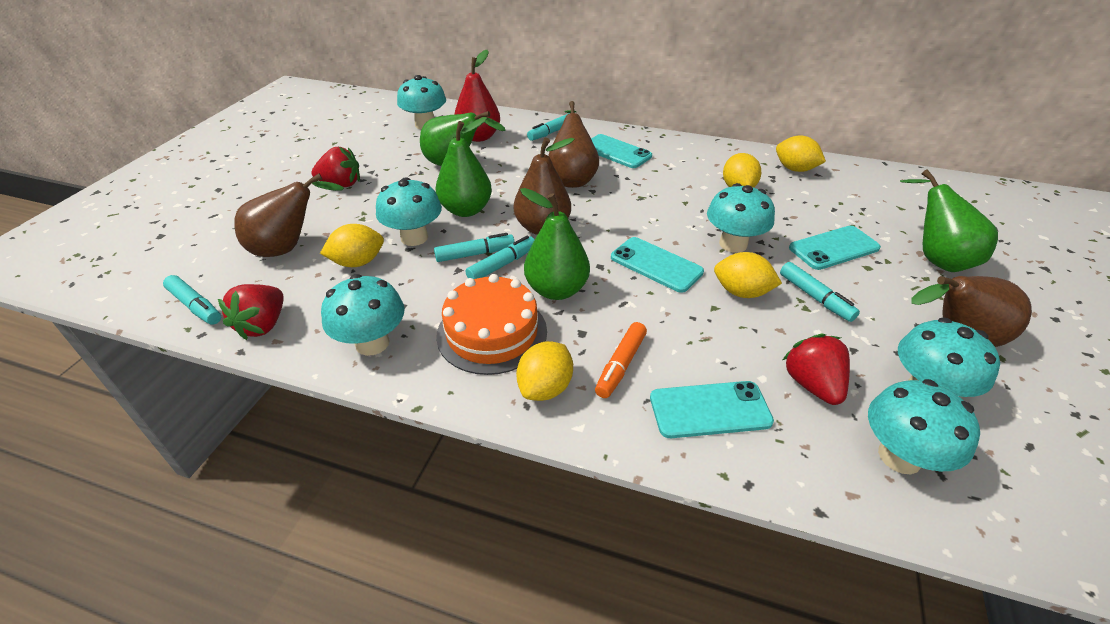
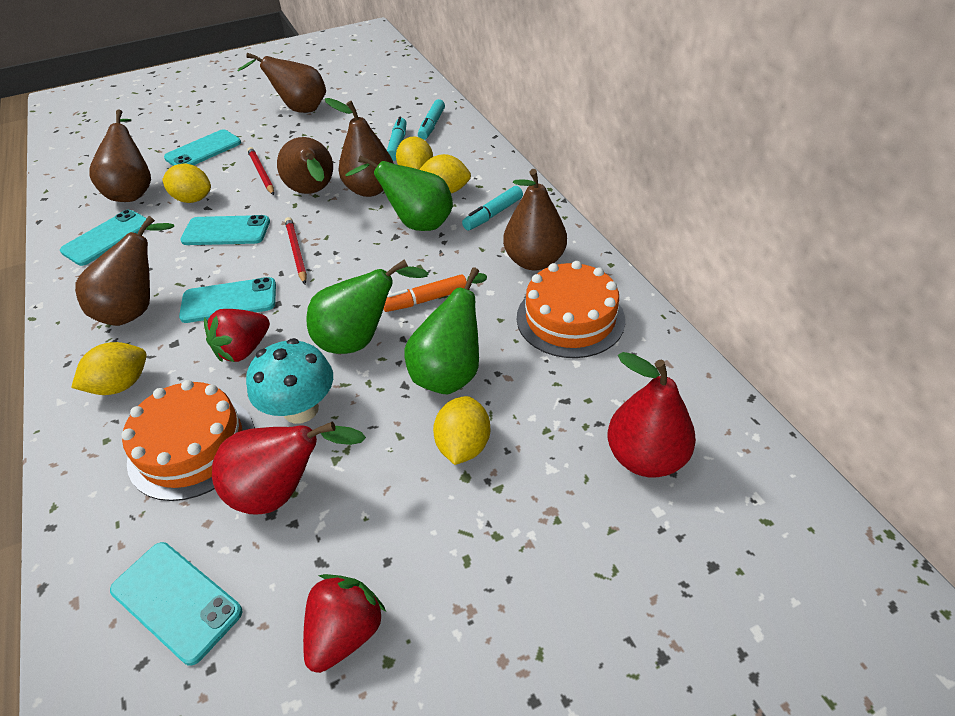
brown pear: 4 -> 6
green pear: 4 -> 3
orange cake: 1 -> 2
red pear: 1 -> 2
red pencil: 0 -> 2
red strawberry: 3 -> 2
turquoise marker: 5 -> 3
turquoise mushroom: 6 -> 1
turquoise phone: 4 -> 5

